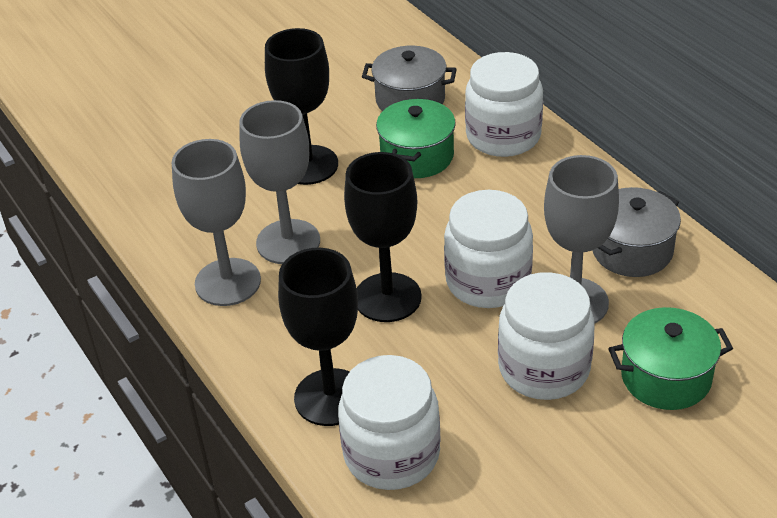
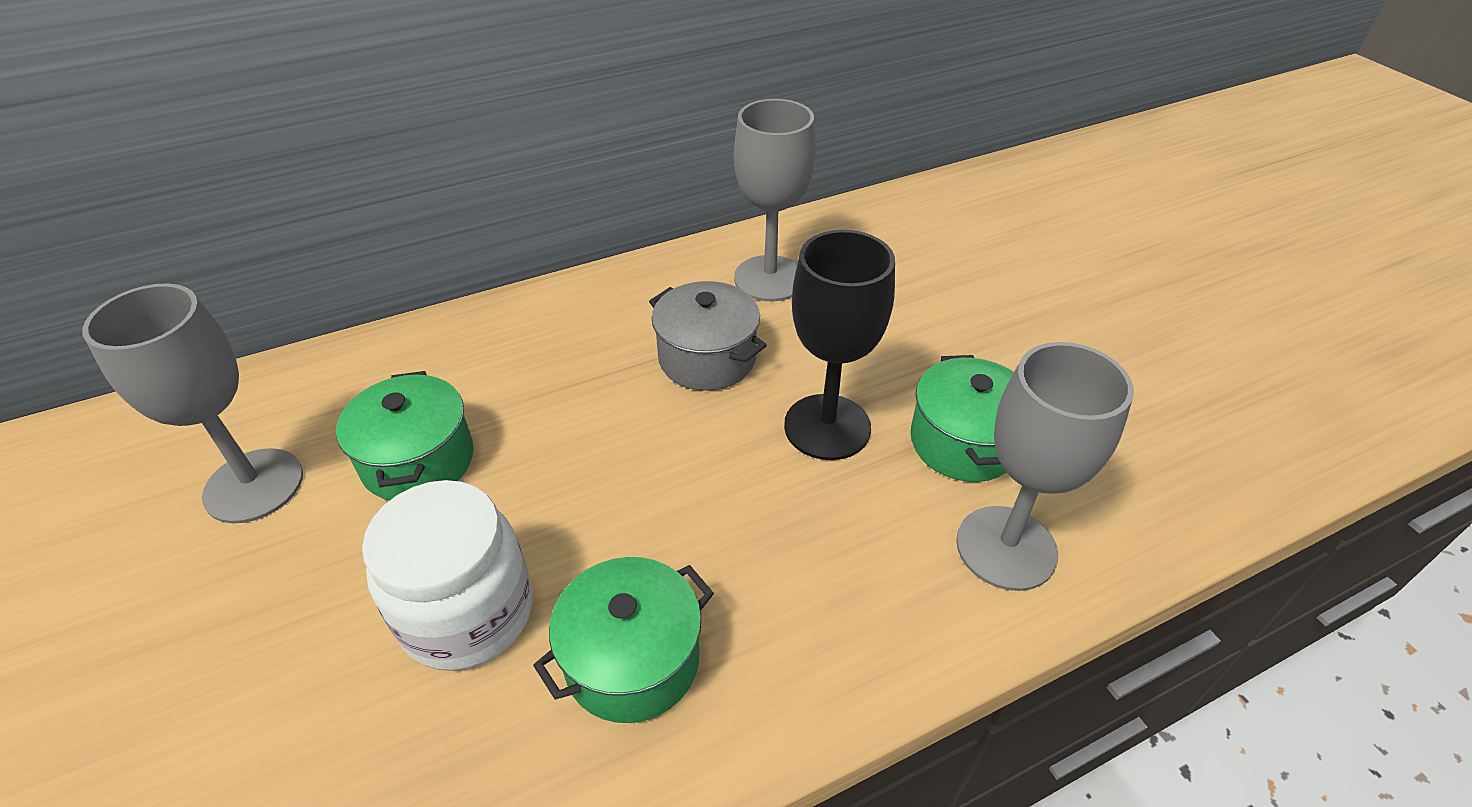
black goblet: 3 -> 1
green pot: 2 -> 3
grey pot: 2 -> 1
white jar: 4 -> 1

